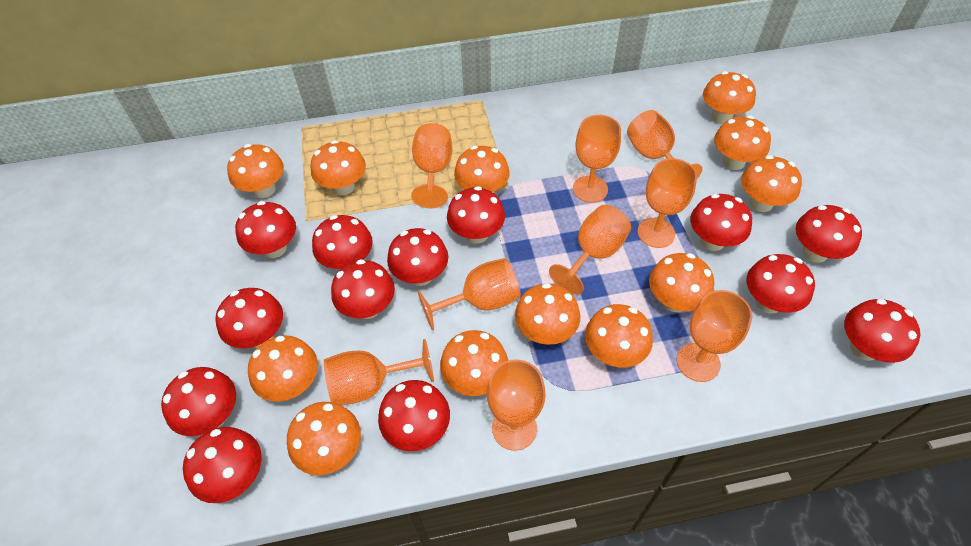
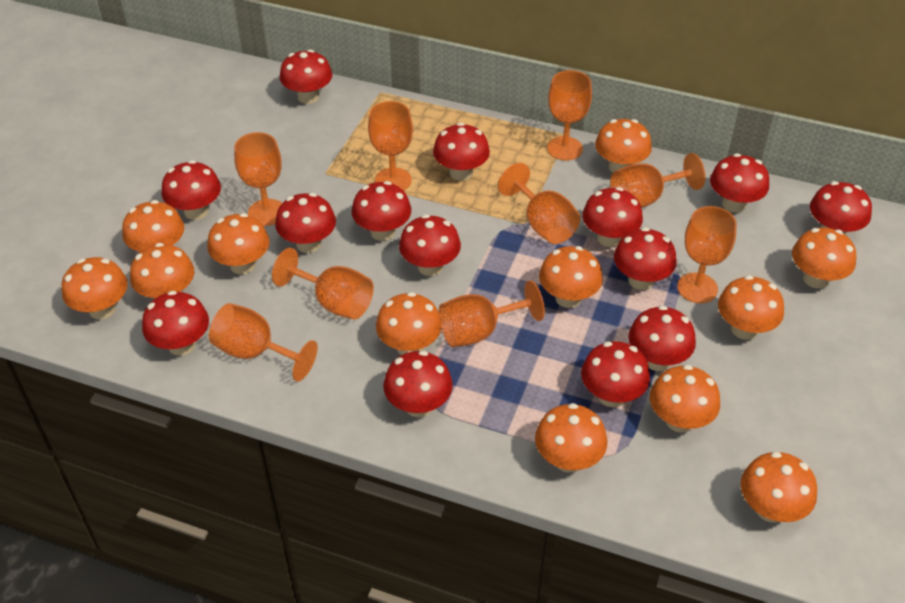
red mushroom: 13 -> 14

